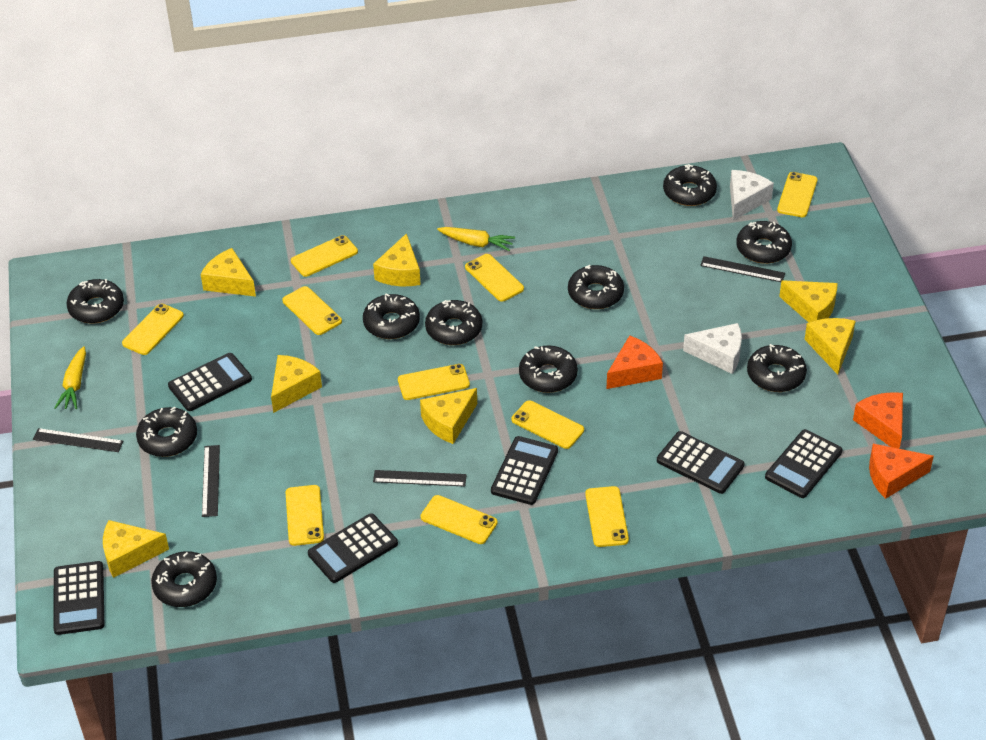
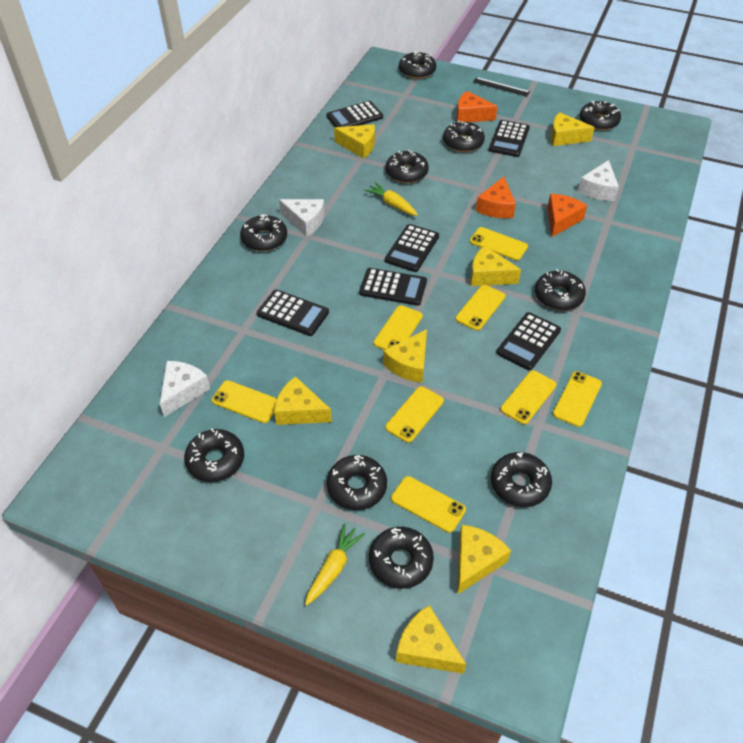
black ruler: 4 -> 1
white cheese: 2 -> 3
yellow phone: 10 -> 8

